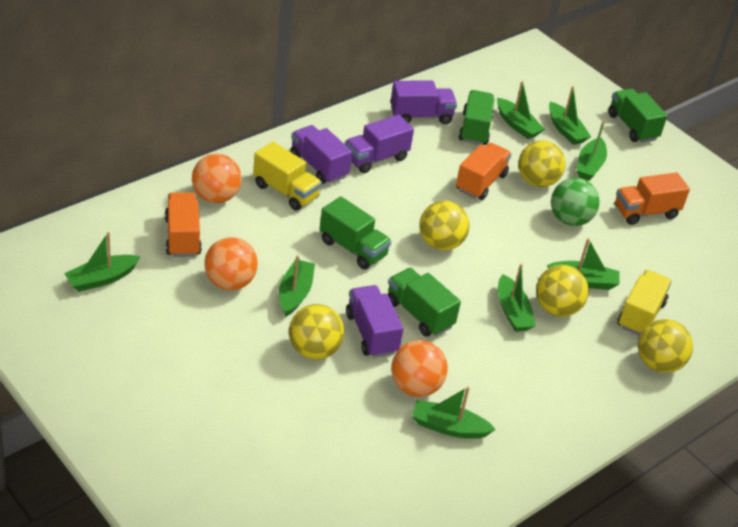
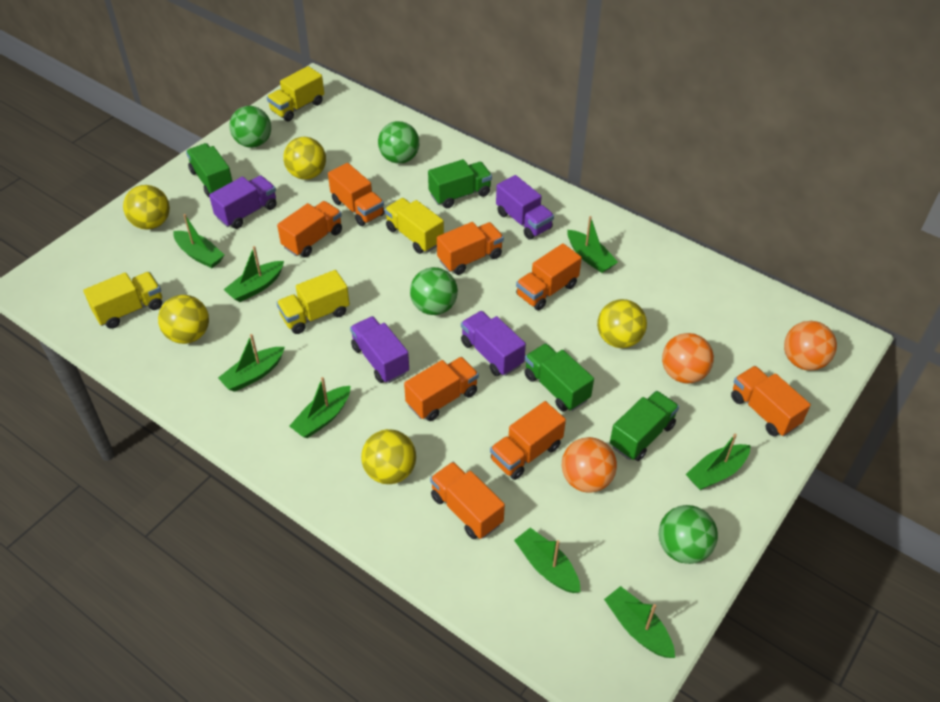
green ball: 1 -> 4
orange truck: 3 -> 8
yellow truck: 2 -> 4

